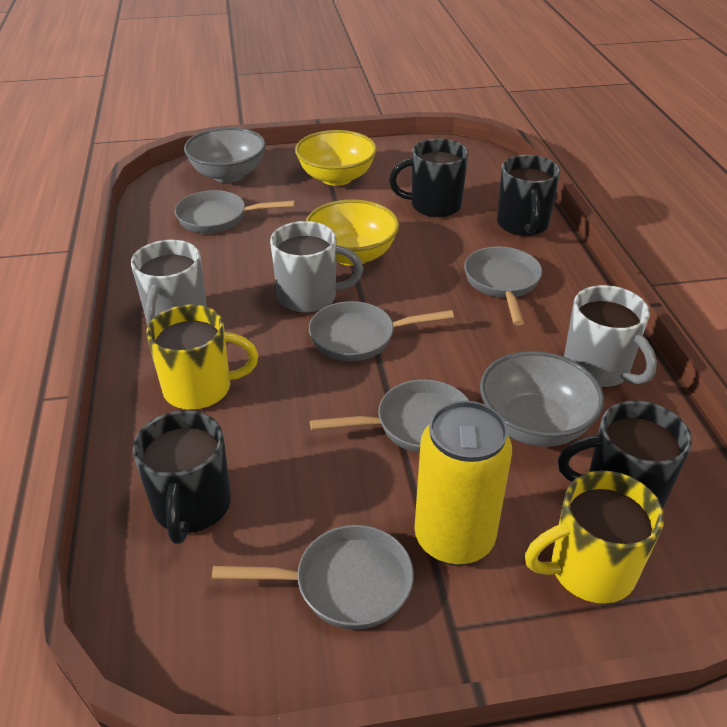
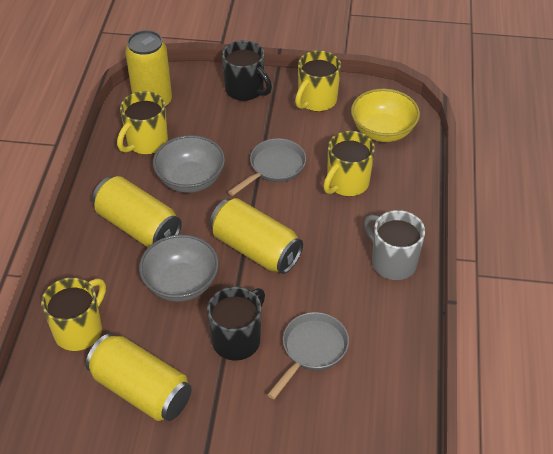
black mug: 4 -> 2
grey mug: 3 -> 1
grey pan: 5 -> 2
yellow bowl: 2 -> 1
yellow can: 1 -> 4
yellow mug: 2 -> 4

